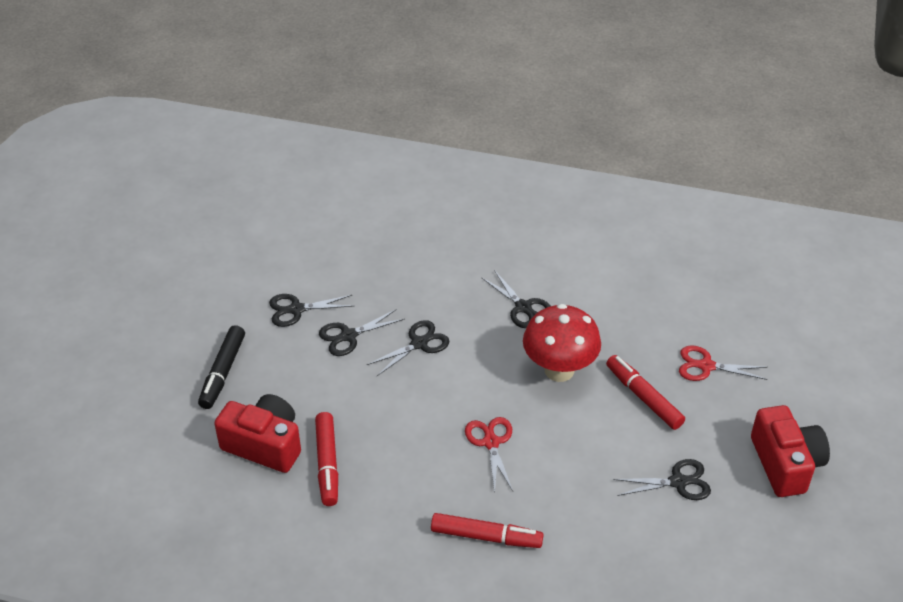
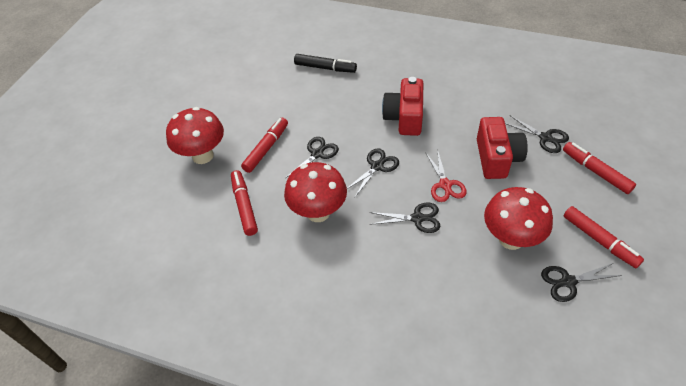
red marker: 3 -> 4
red mushroom: 1 -> 3
red scissors: 2 -> 1

